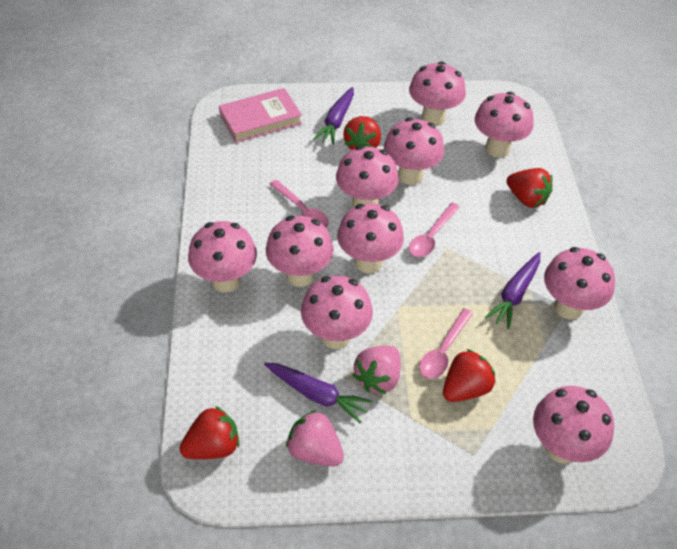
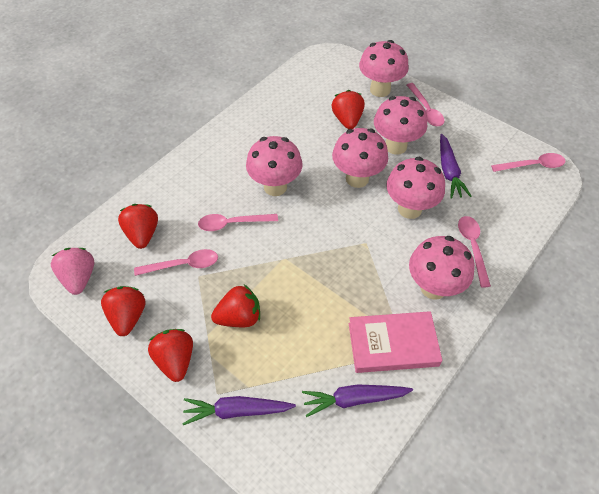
pink mushroom: 10 -> 6
pink spoon: 3 -> 5
pink strawberry: 2 -> 1
red strawberry: 4 -> 5

